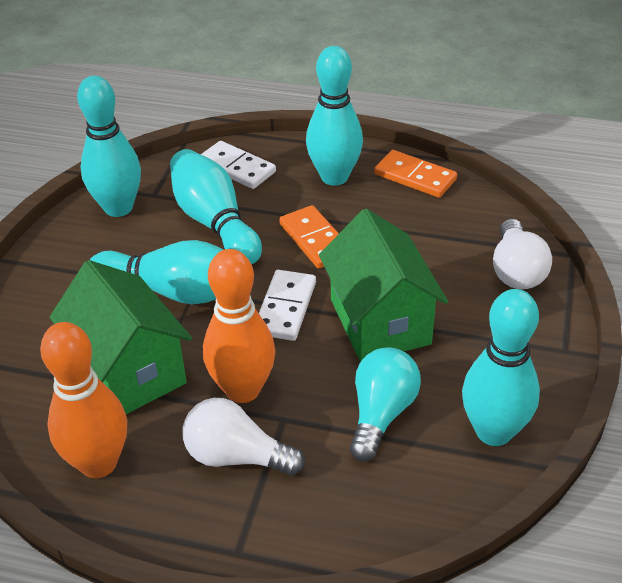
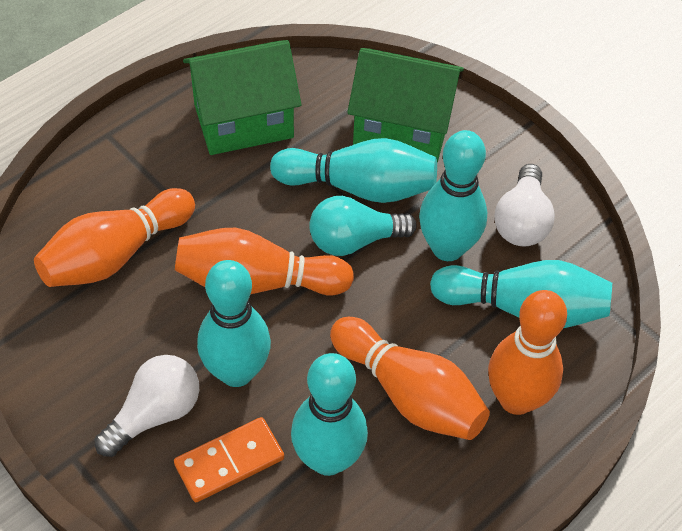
orange bowling pin: 2 -> 4
orange domino: 2 -> 1
white domino: 2 -> 0

